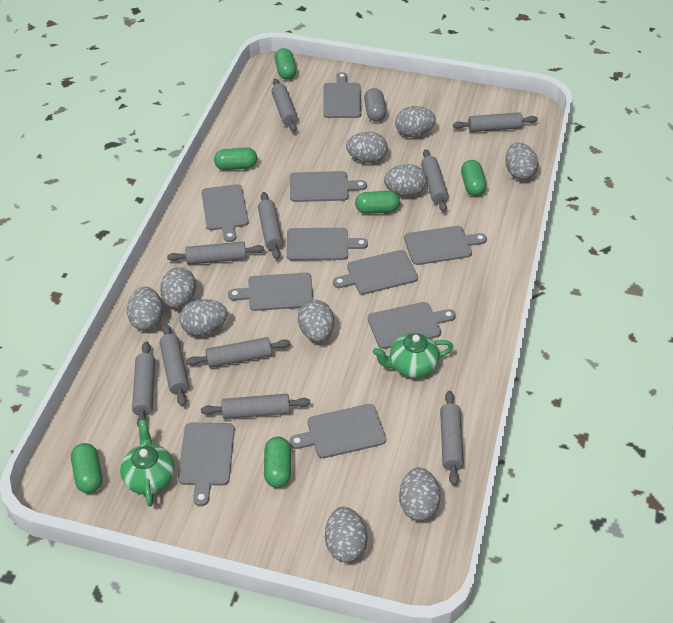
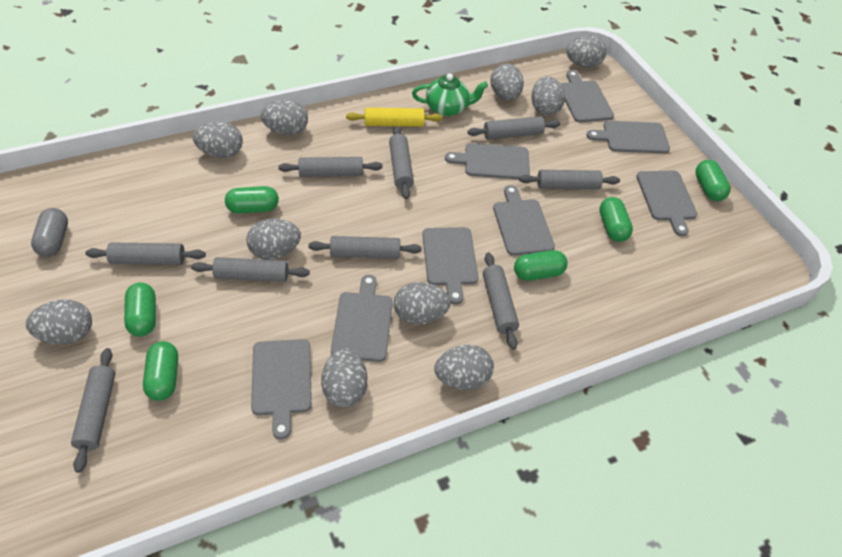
green teapot: 2 -> 1
grey cutting board: 10 -> 8
grey rolling pin: 10 -> 9
yellow rolling pin: 0 -> 1

